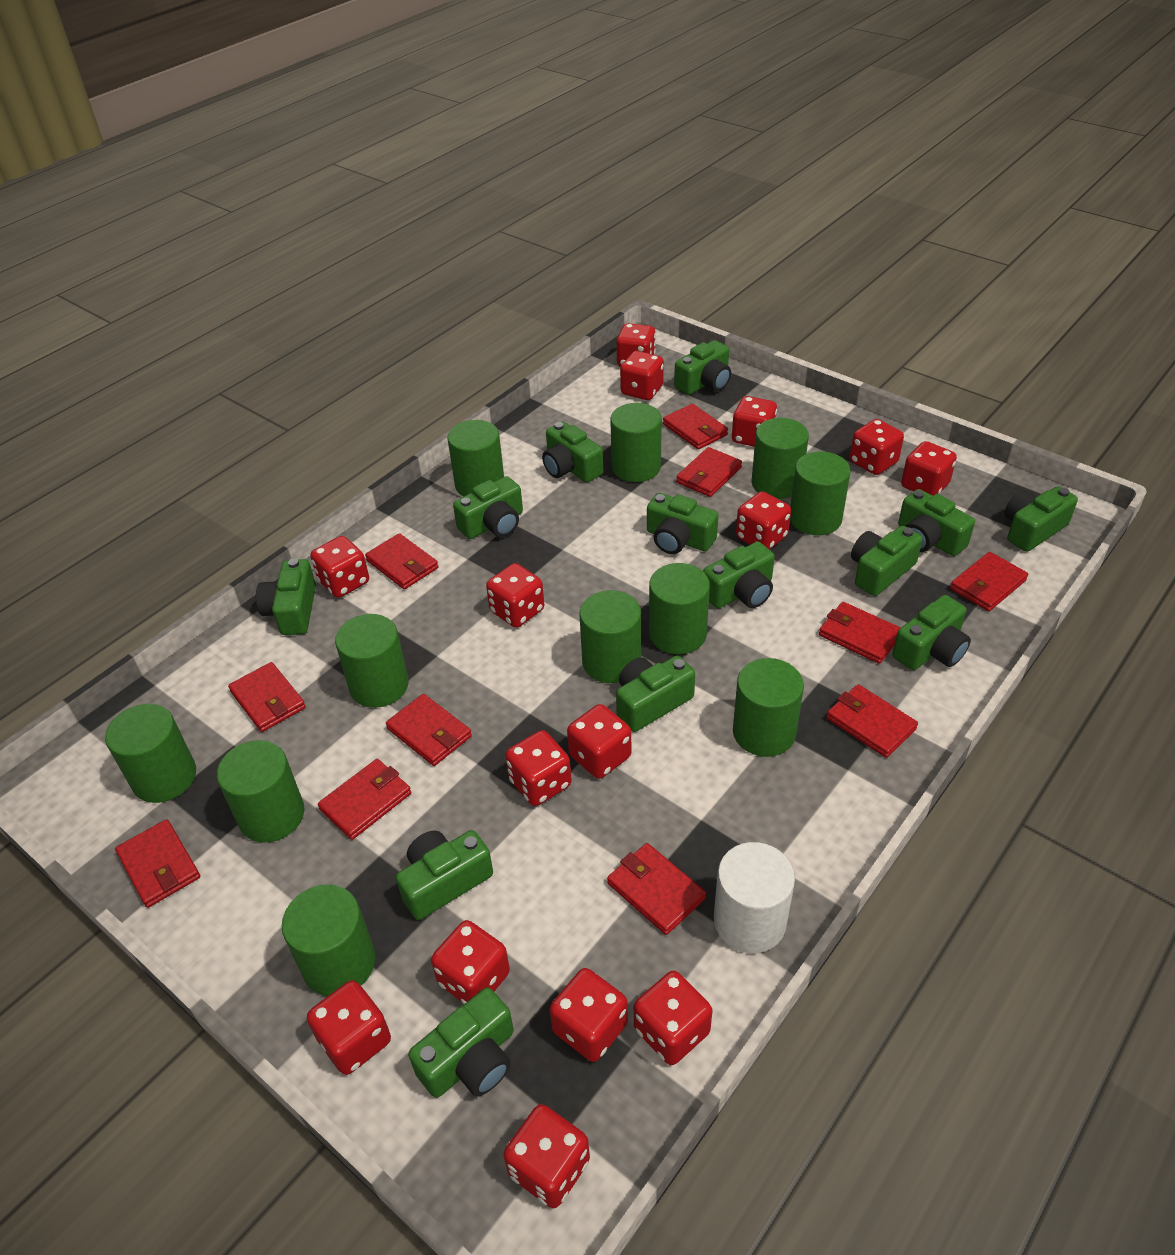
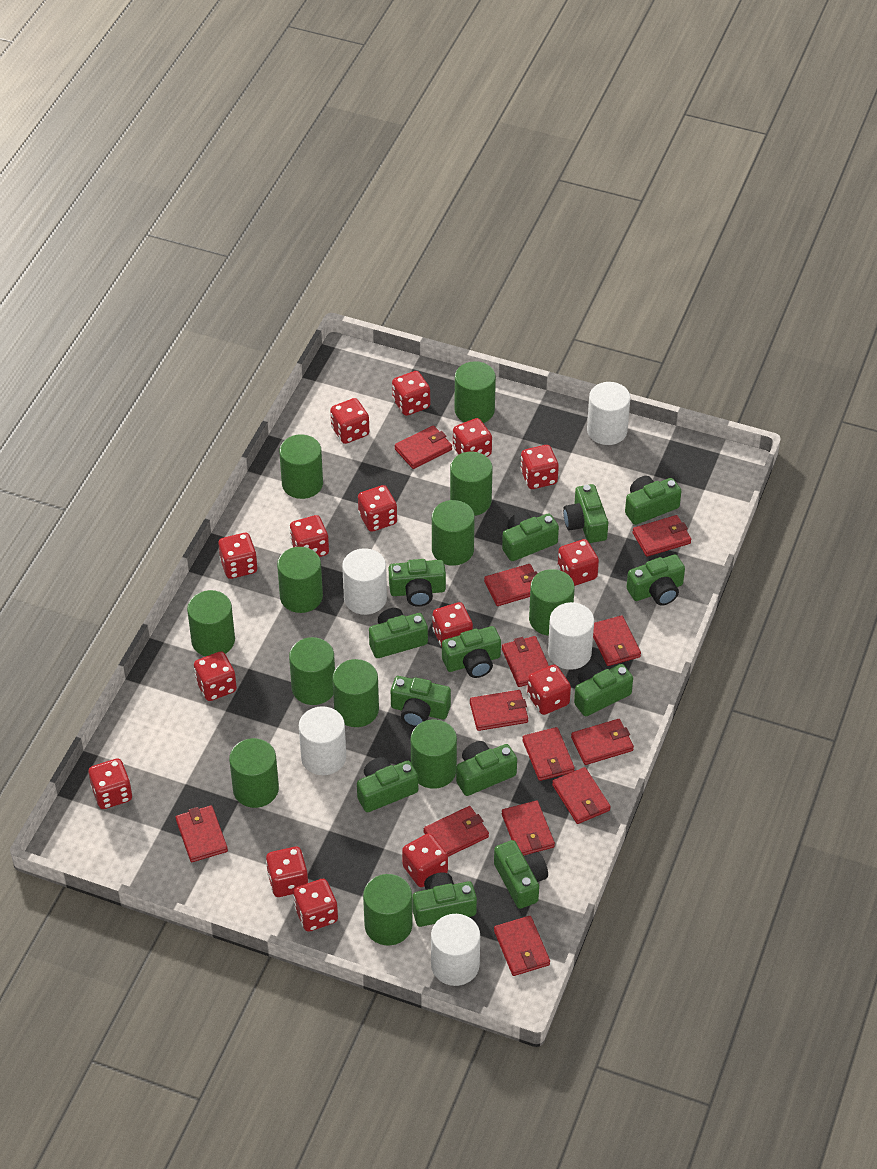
green cylinder: 11 -> 12
red wallet: 11 -> 13
white cylinder: 1 -> 5

